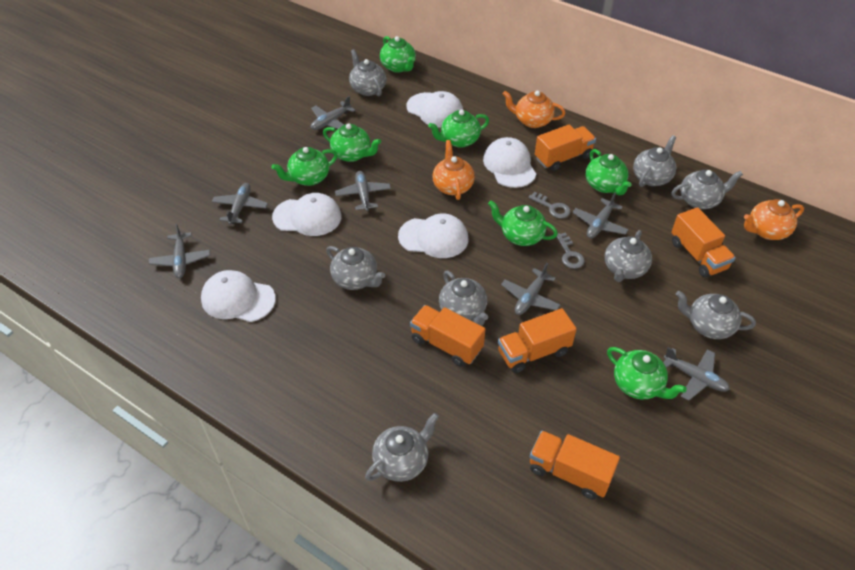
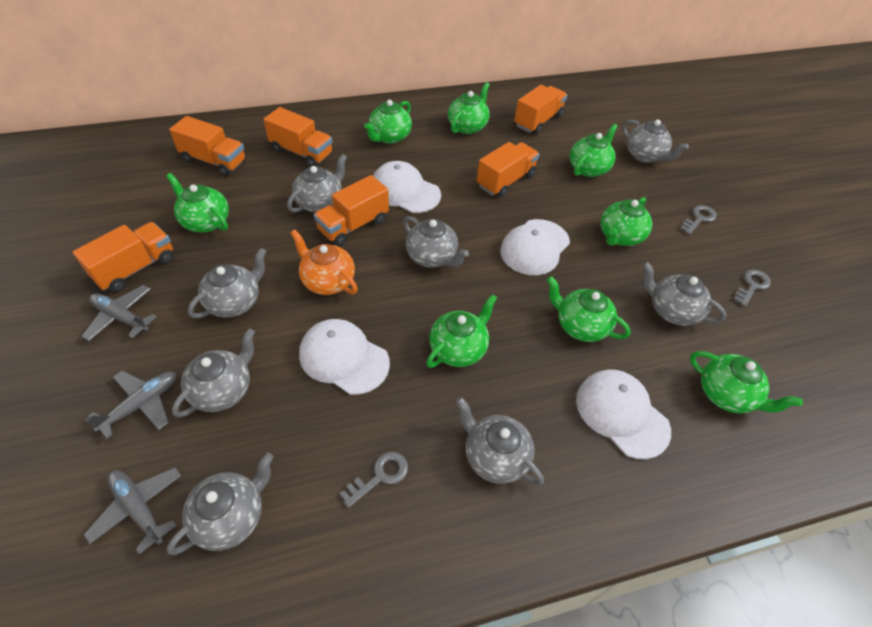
green teapot: 7 -> 8
grey key: 2 -> 3
grey plane: 7 -> 3
orange teapot: 3 -> 1
orange truck: 5 -> 6
white cap: 5 -> 4

